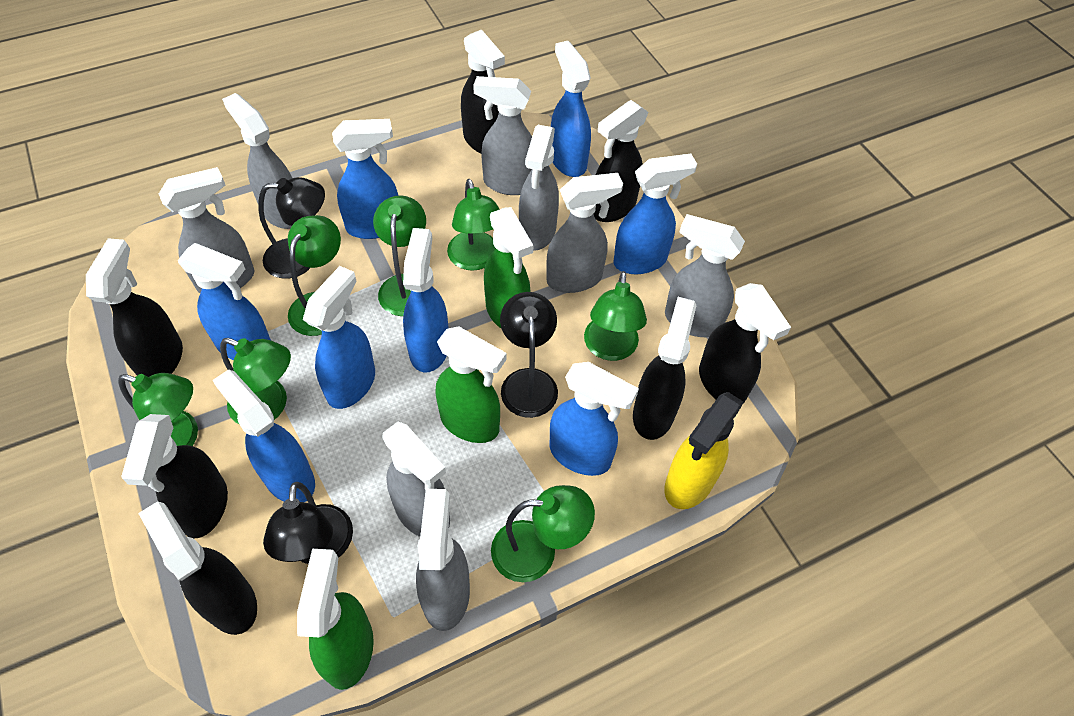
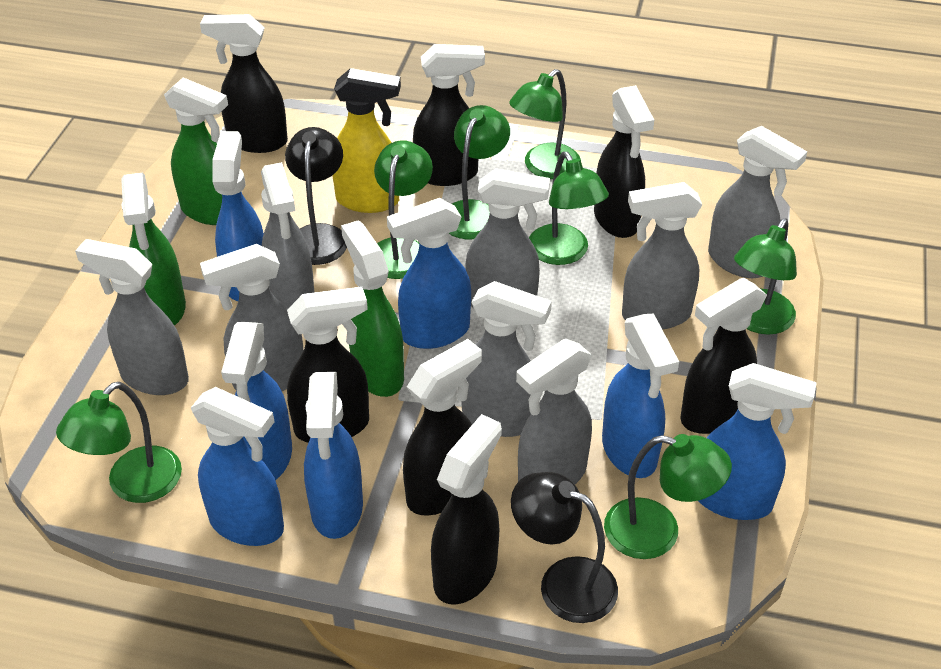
black lamp: 3 -> 2
blue spray bottle: 8 -> 7

